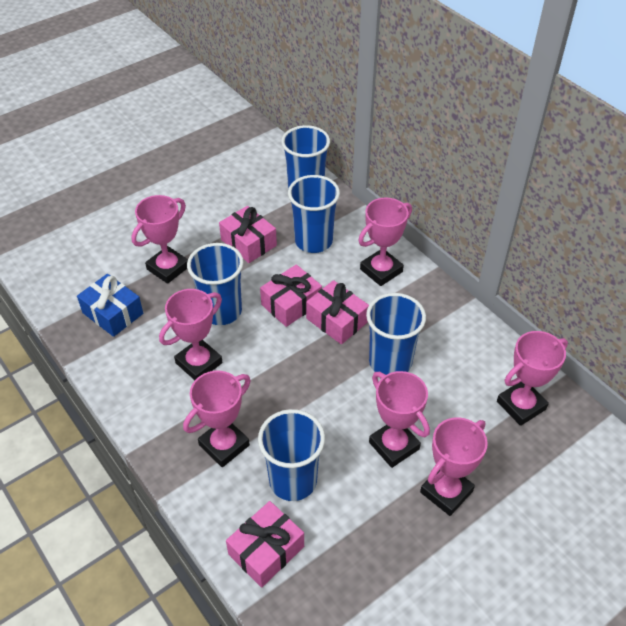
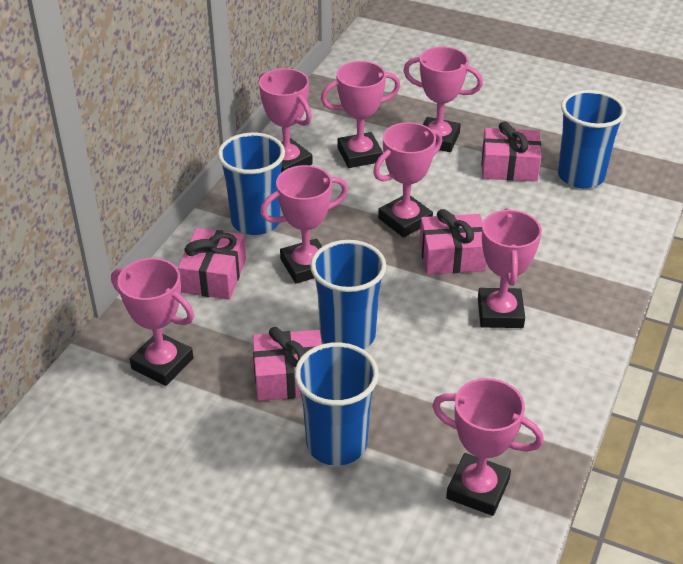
blue cup: 5 -> 4
blue gift: 1 -> 0
pink trophy: 7 -> 8

